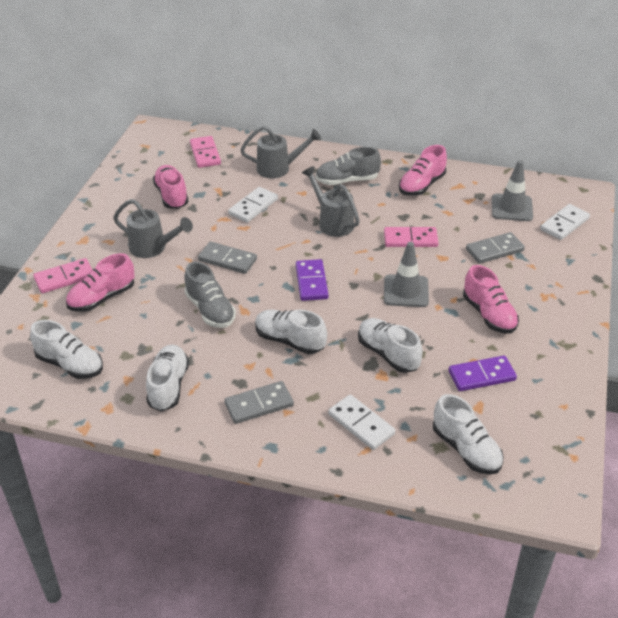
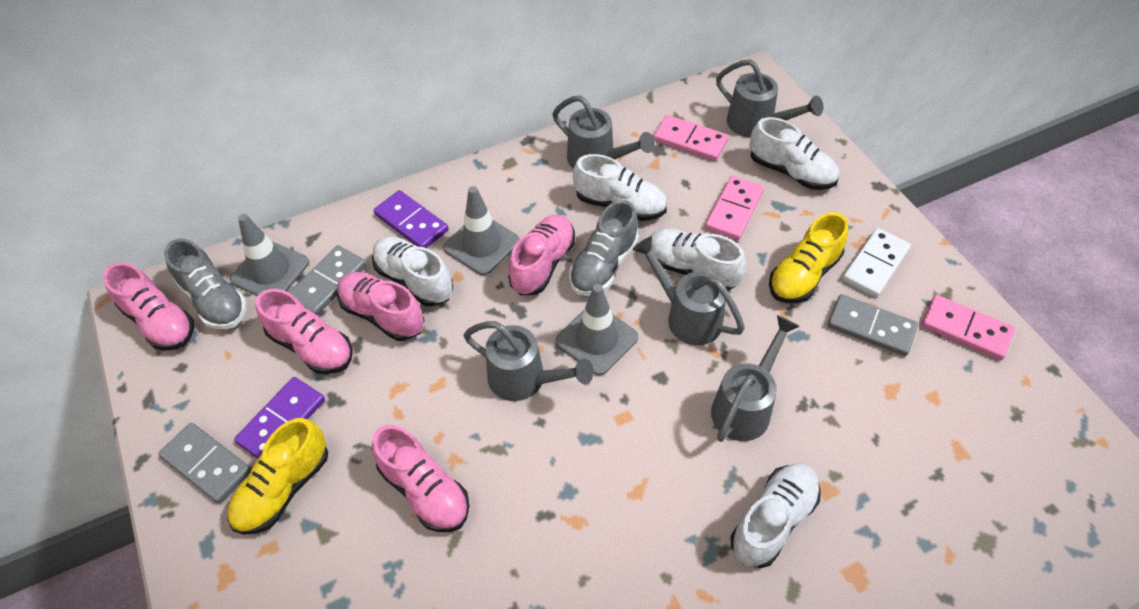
grey traffic cone: 2 -> 3
grey watering can: 3 -> 5
pink shoe: 4 -> 5
white domino: 3 -> 1
yellow shoe: 0 -> 2

